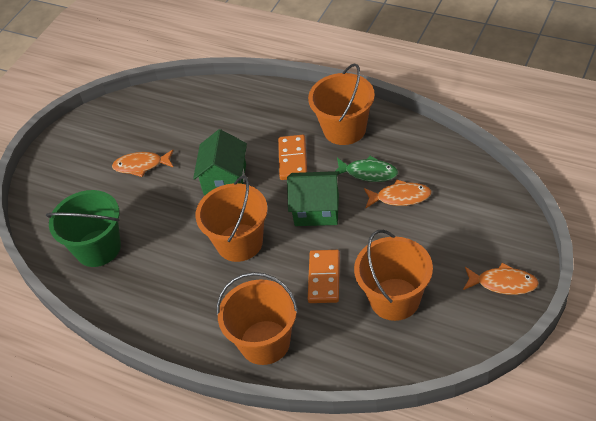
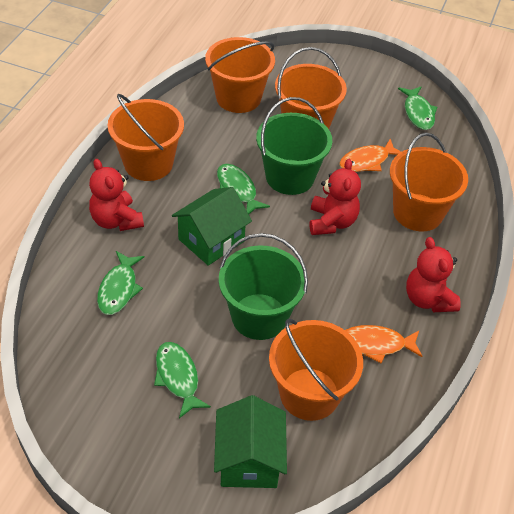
green bucket: 1 -> 2
green fish: 1 -> 4
orange bucket: 4 -> 5
orange domino: 2 -> 0
orange fish: 3 -> 2
red teddy bear: 0 -> 3

